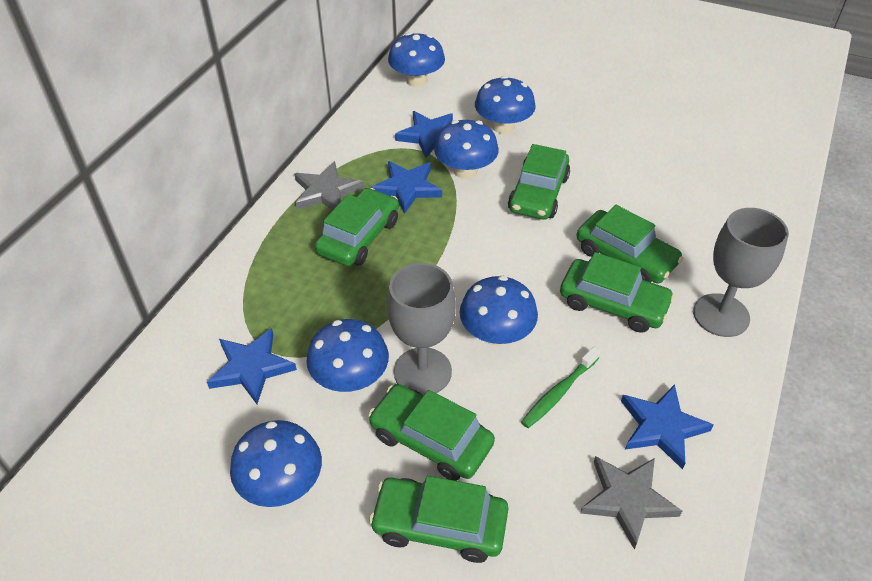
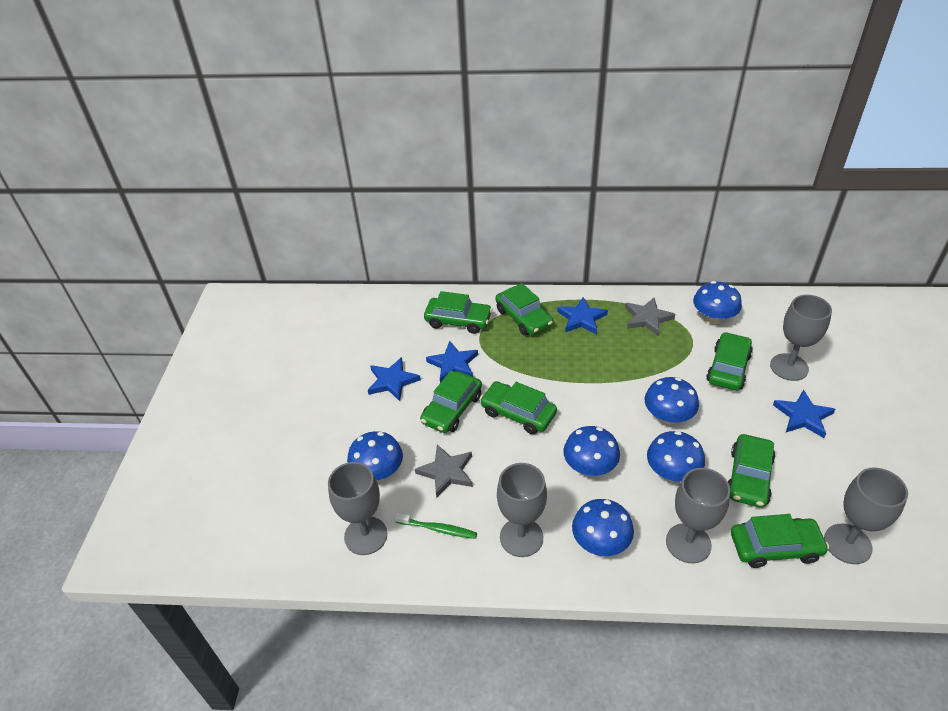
green car: 6 -> 7
grey goblet: 2 -> 5

